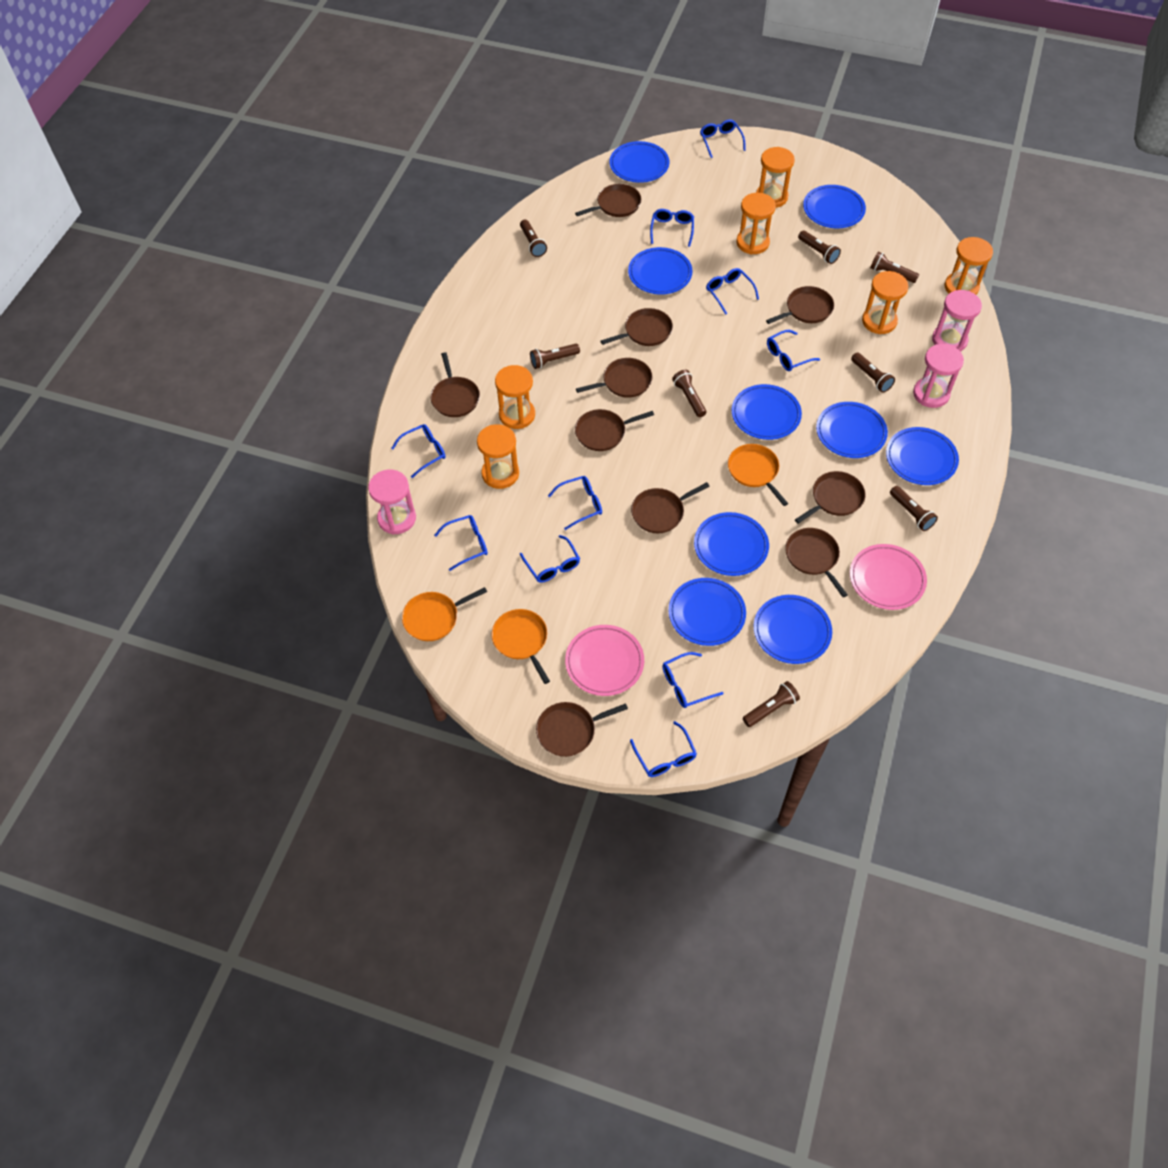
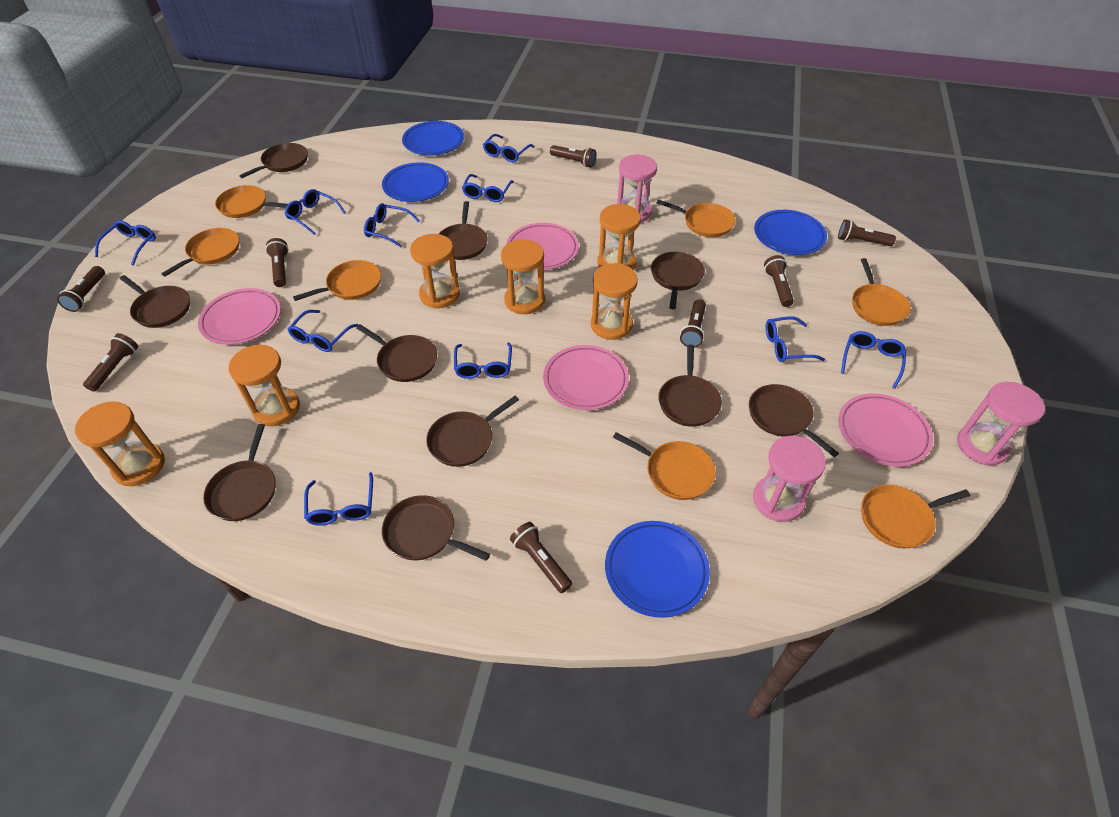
blue plate: 9 -> 4
orange pan: 3 -> 7
pink plate: 2 -> 4

